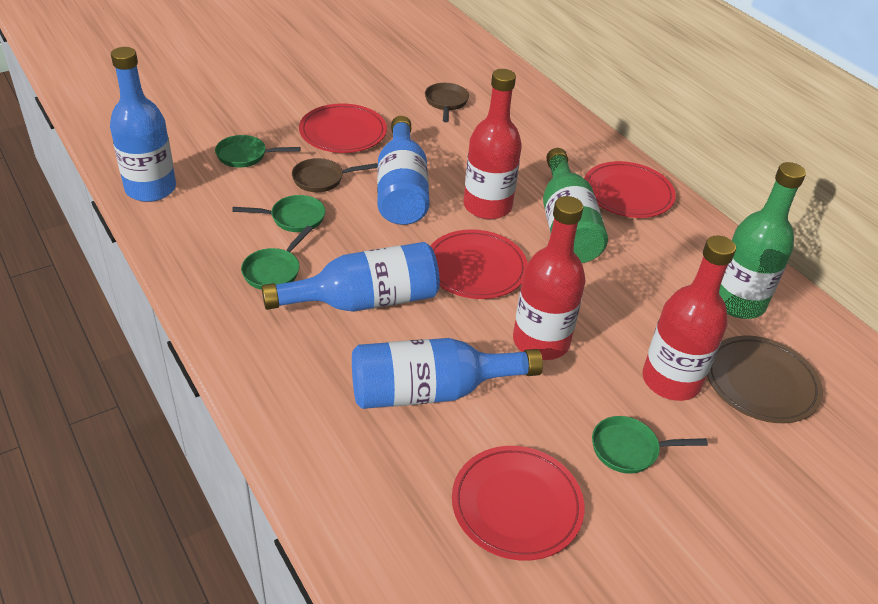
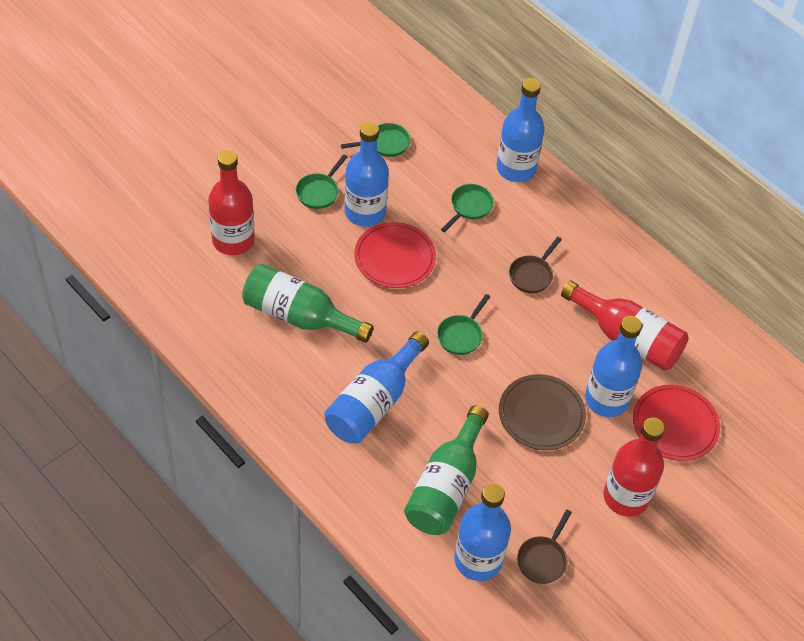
blue bottle: 4 -> 5
red plate: 4 -> 2

